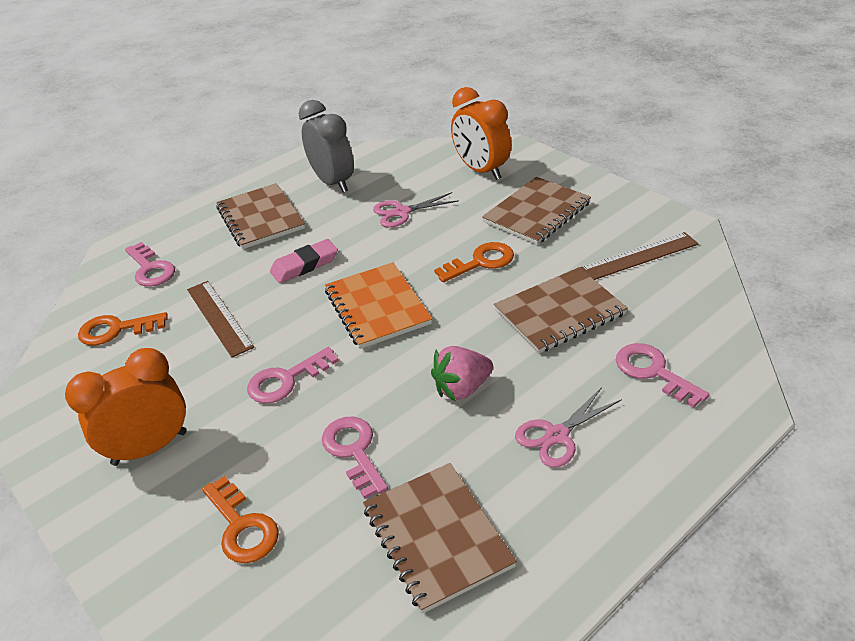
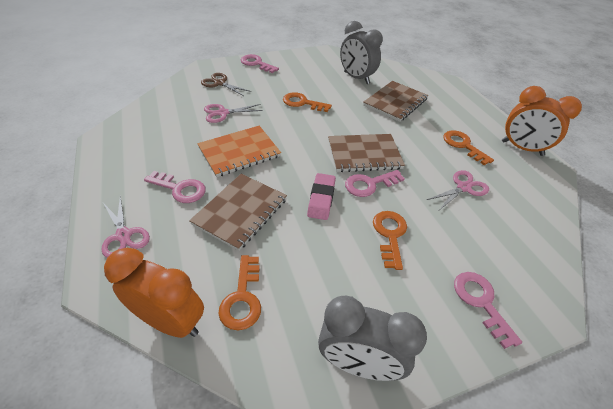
brown notebook: 4 -> 3
brown ruler: 2 -> 0
brown scissors: 0 -> 1
grey clock: 1 -> 2
orange key: 3 -> 4
pink scissors: 2 -> 3
pink strawberry: 1 -> 0

